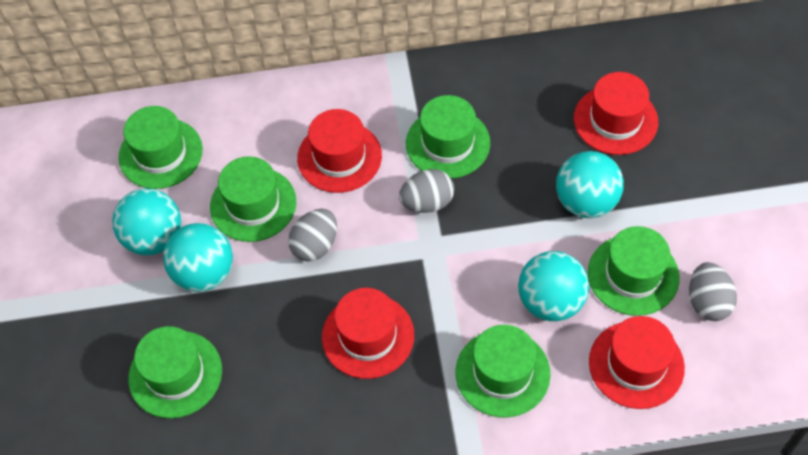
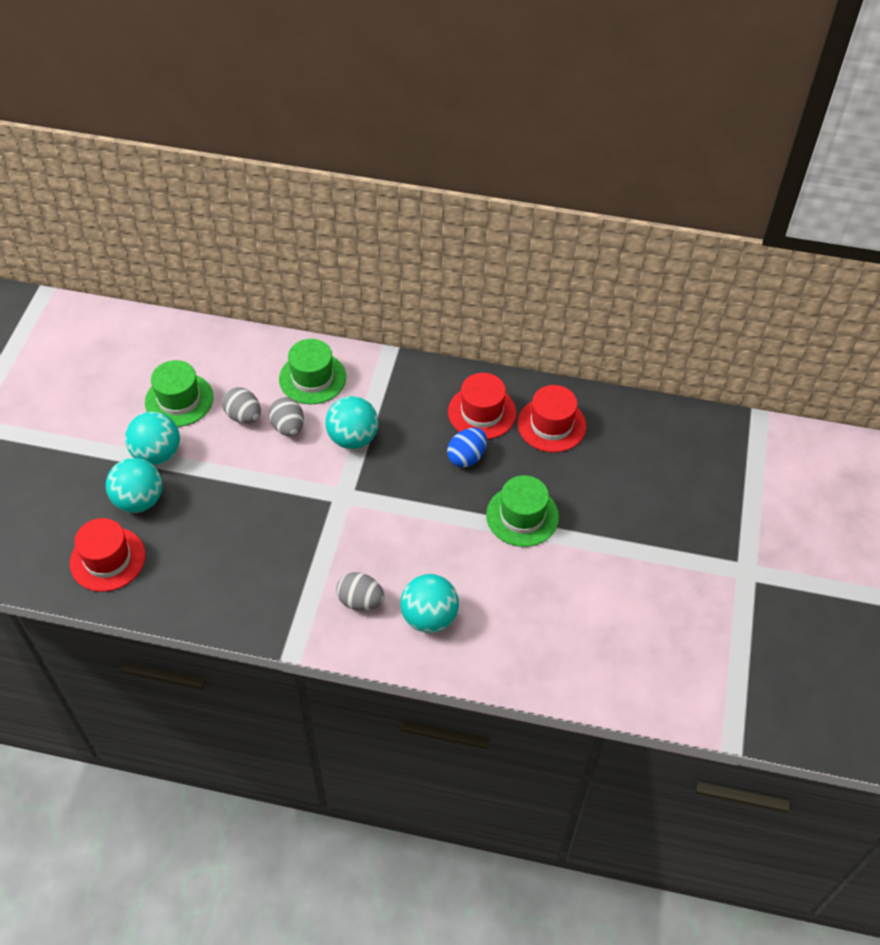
blue egg: 0 -> 1
green hat: 6 -> 3
red hat: 4 -> 3

